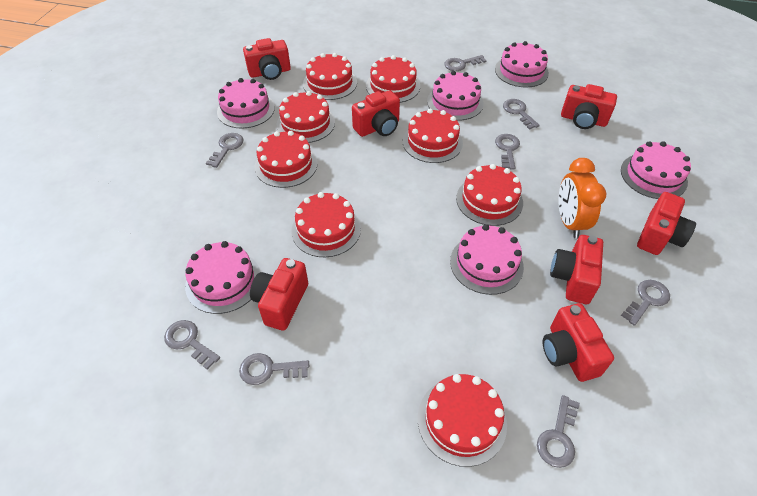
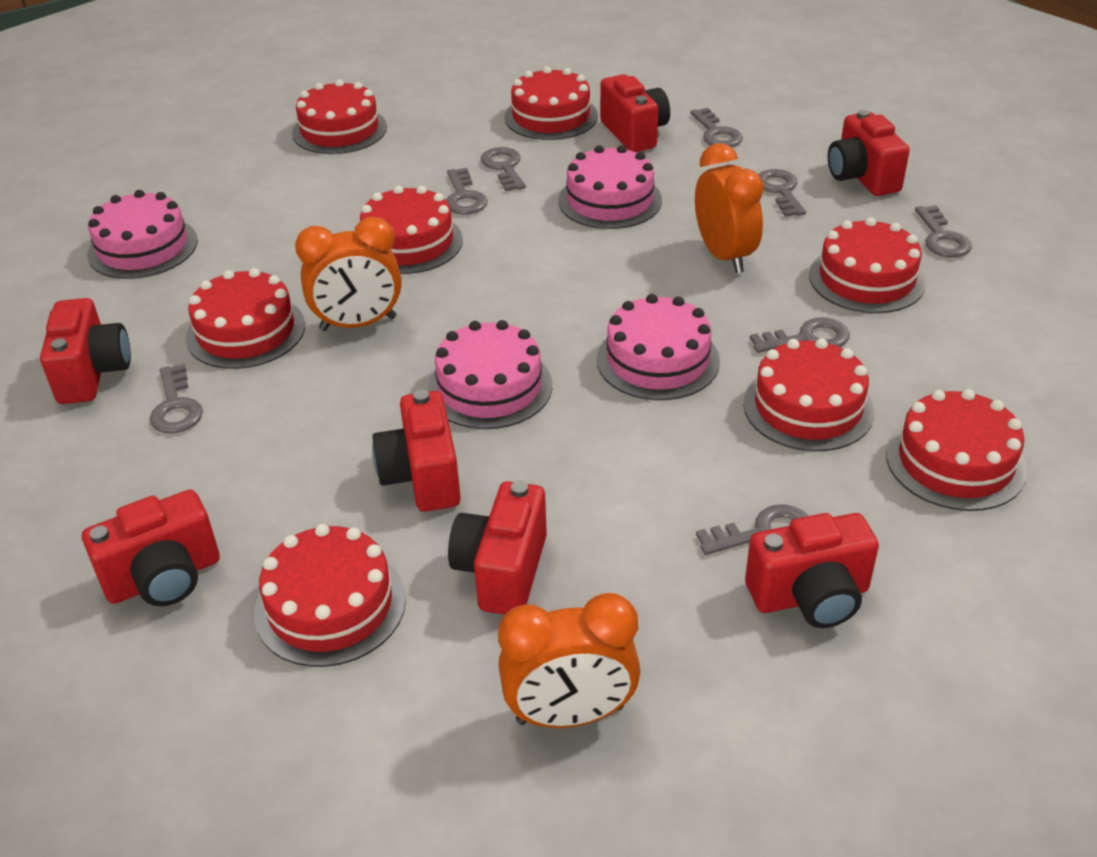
orange clock: 1 -> 3
pink cake: 6 -> 4

